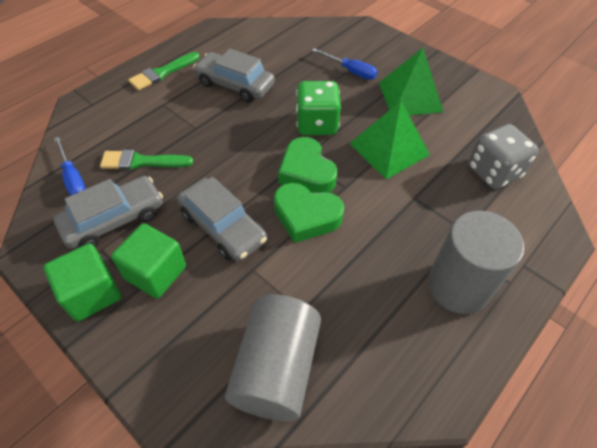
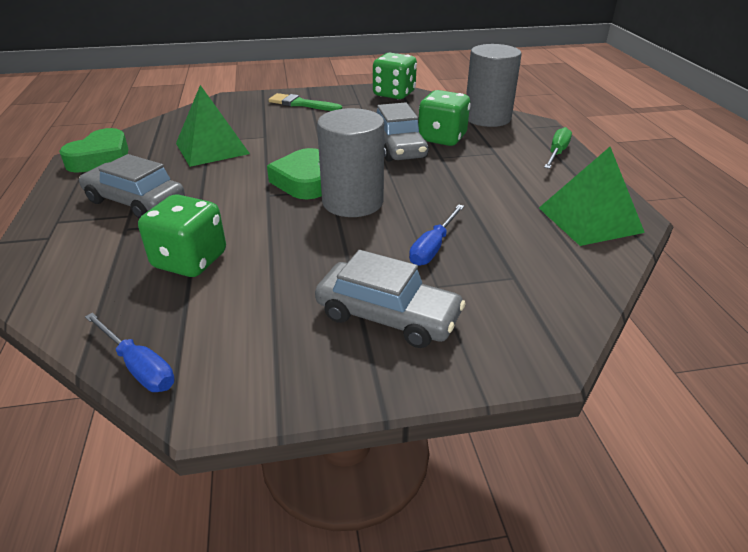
green brush: 2 -> 1
green cube: 2 -> 0
green dice: 1 -> 3
green screwdriver: 0 -> 1
grey dice: 1 -> 0

